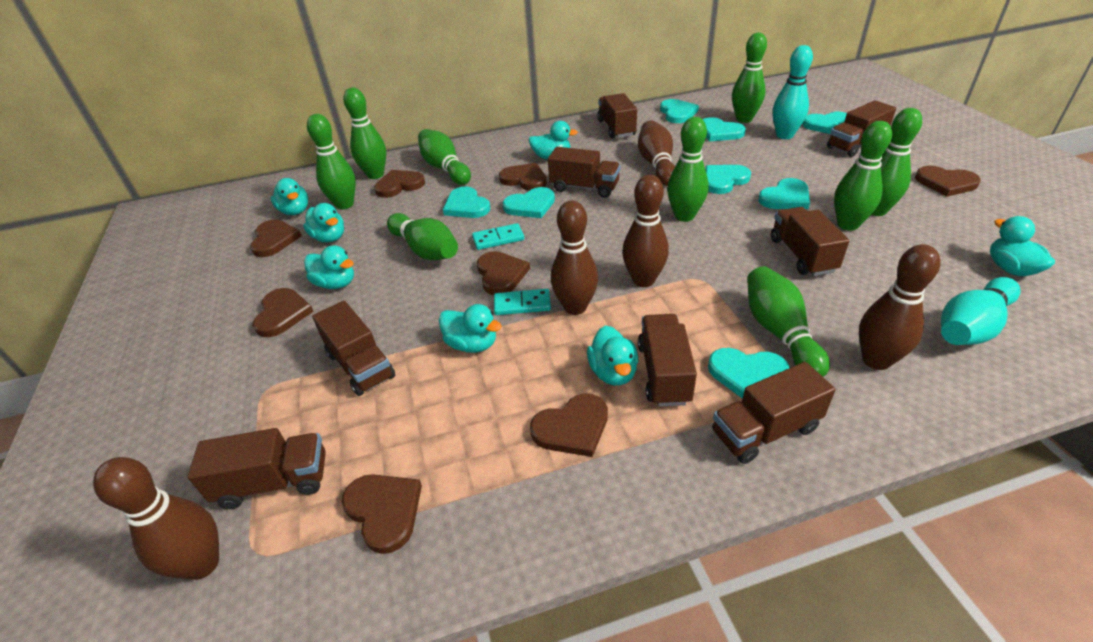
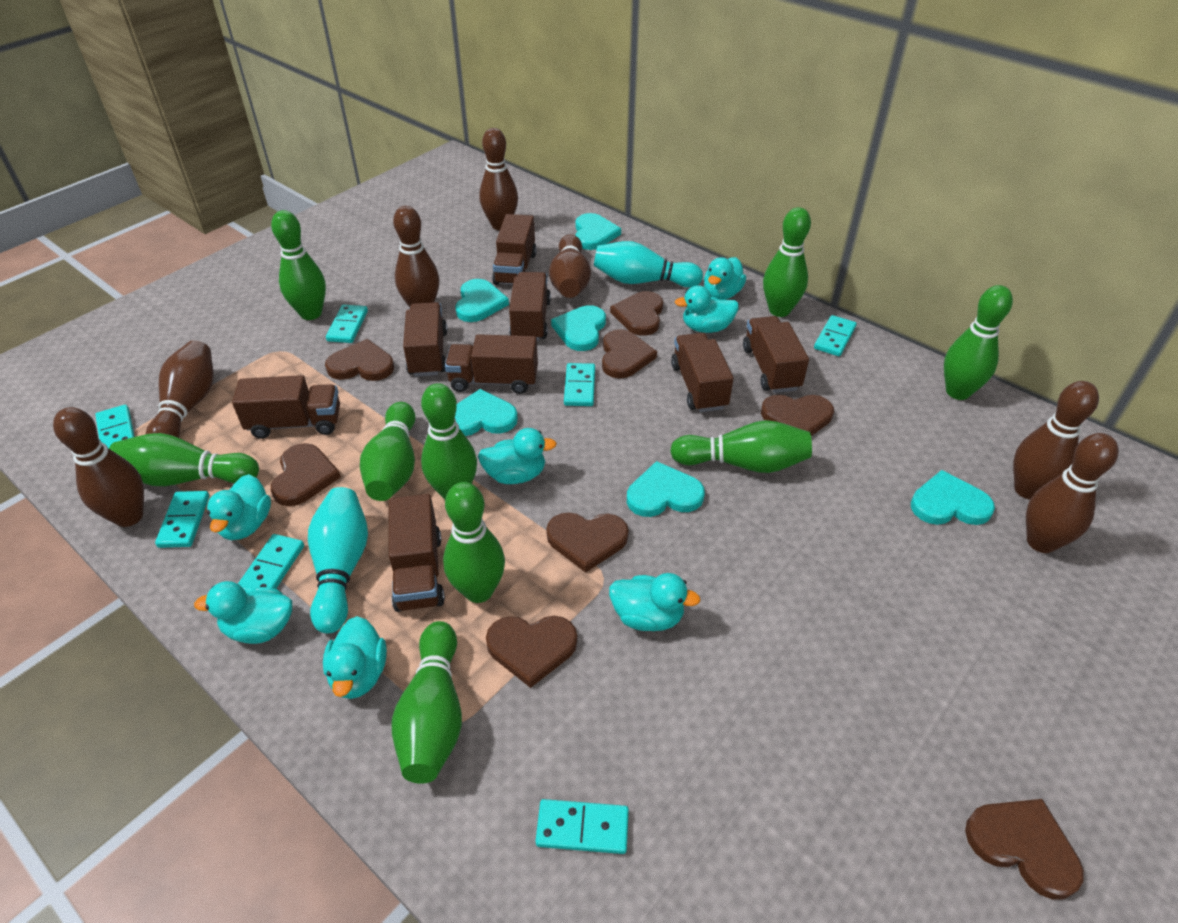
brown bowling pin: 5 -> 7
turquoise domino: 2 -> 7
turquoise heart: 8 -> 6

